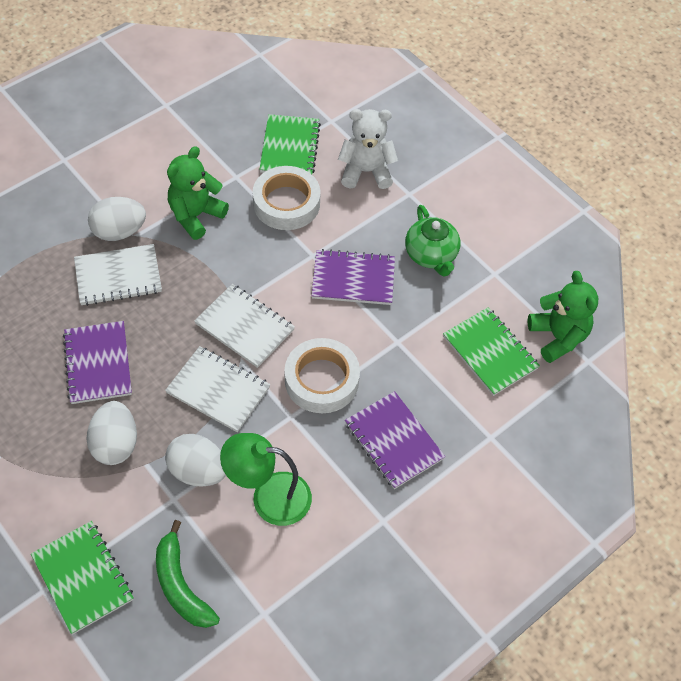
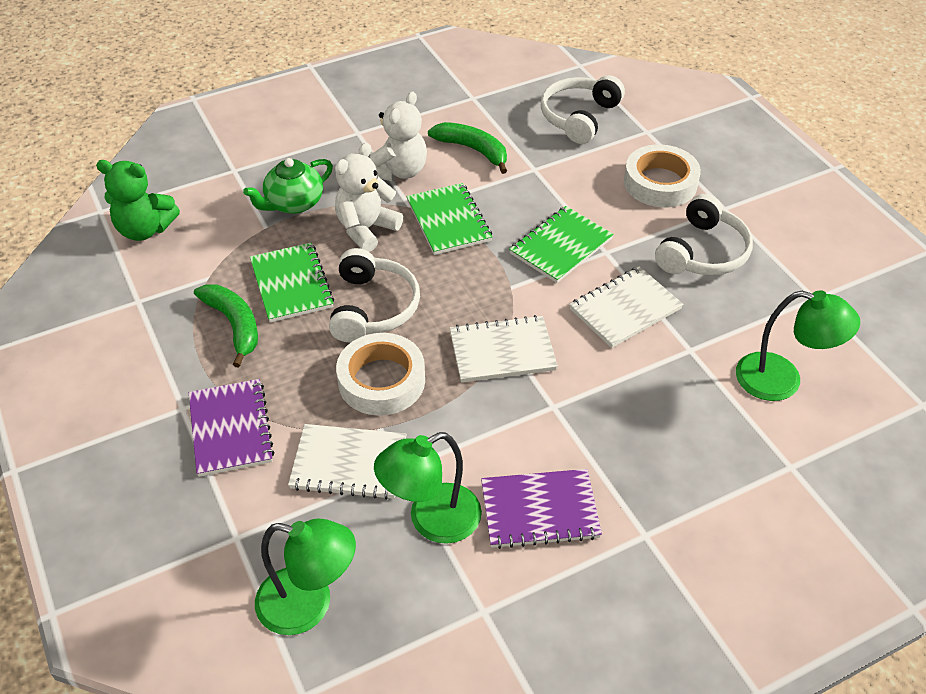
green banana: 1 -> 2
green lamp: 1 -> 3
green teddy bear: 2 -> 1
purple notebook: 3 -> 2
white egg: 3 -> 0
white headphones: 0 -> 3
white teddy bear: 1 -> 2

